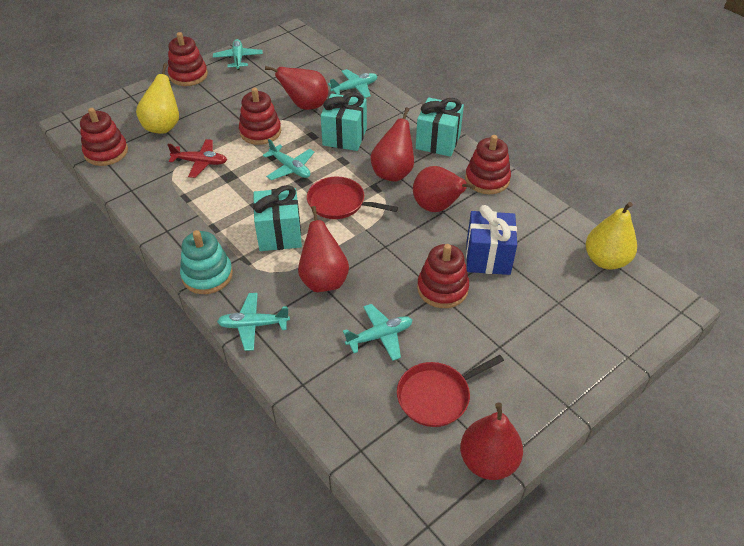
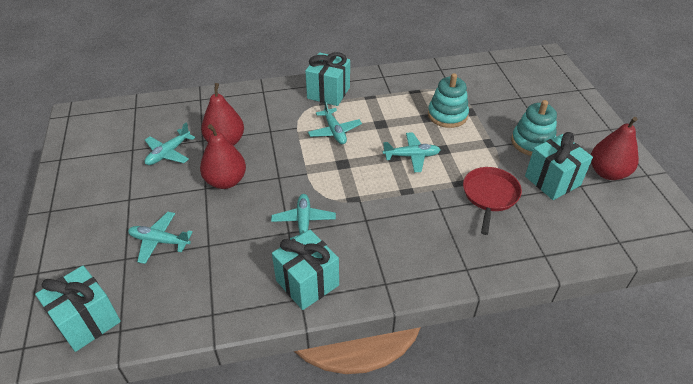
blue gift: 1 -> 0
red pan: 2 -> 1
red pear: 5 -> 3
red plane: 1 -> 0
red stacking toy: 5 -> 0
turquoise gift: 3 -> 4
turquoise stacking toy: 1 -> 2
yellow pear: 2 -> 0

